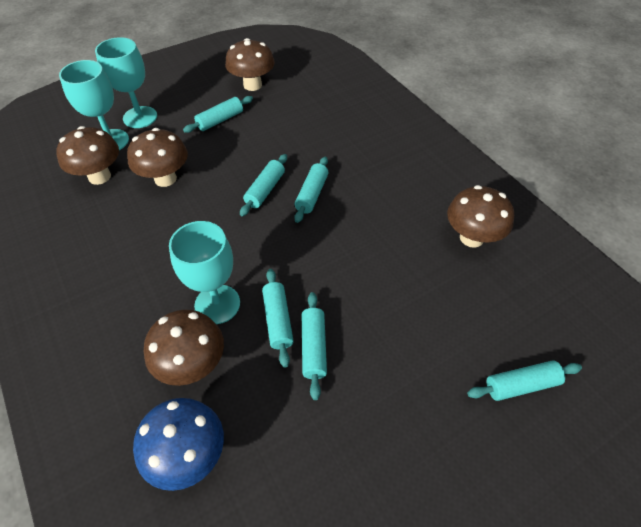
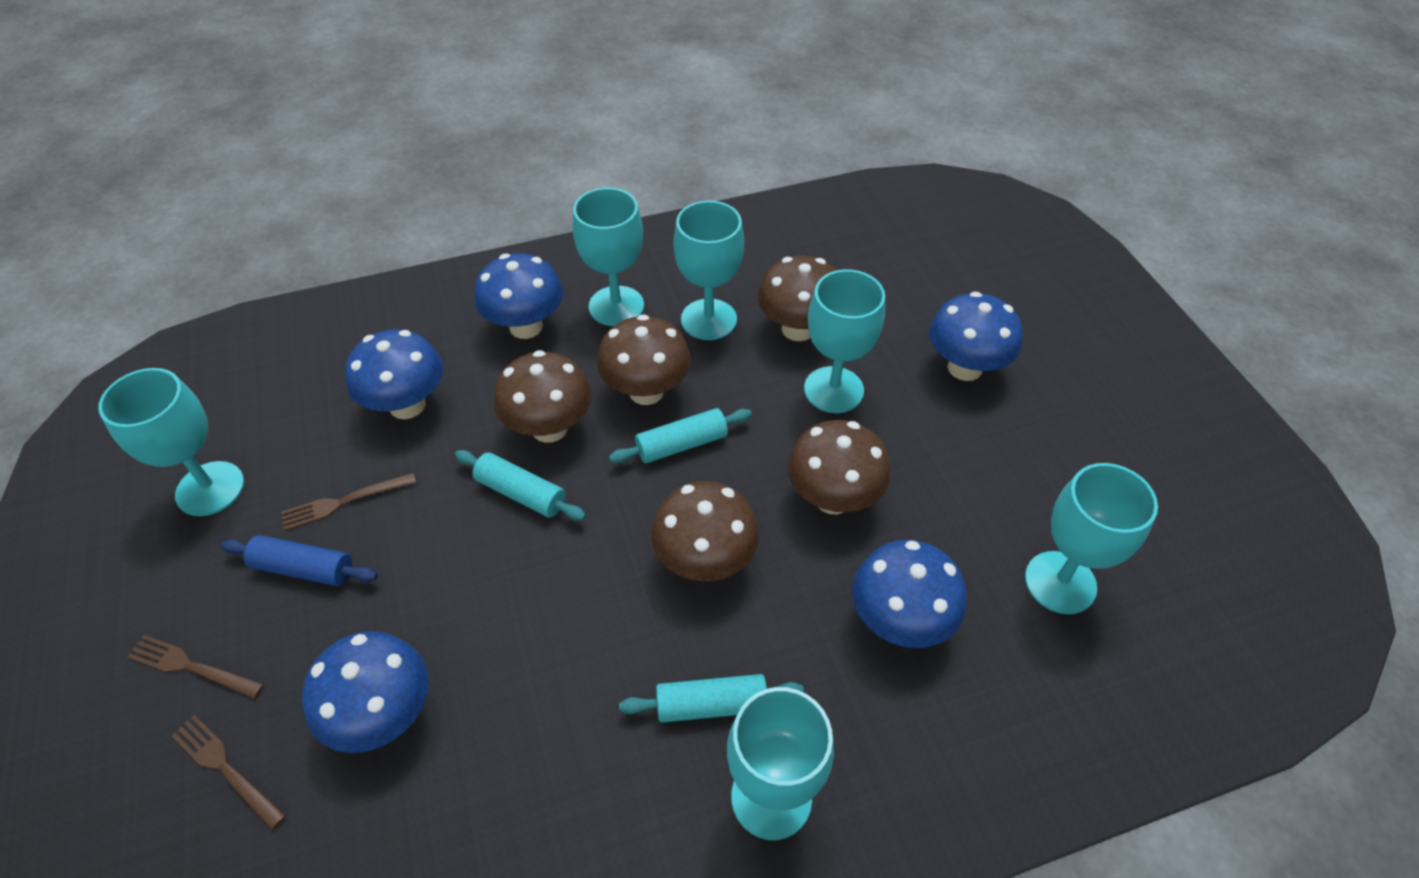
blue mushroom: 1 -> 5
blue rolling pin: 0 -> 1
brown fork: 0 -> 3
turquoise goblet: 3 -> 6
turquoise rolling pin: 6 -> 3

